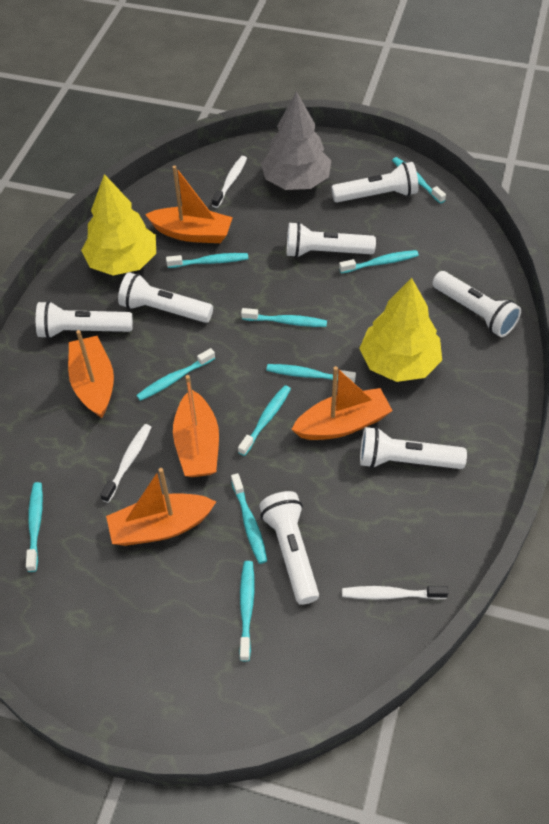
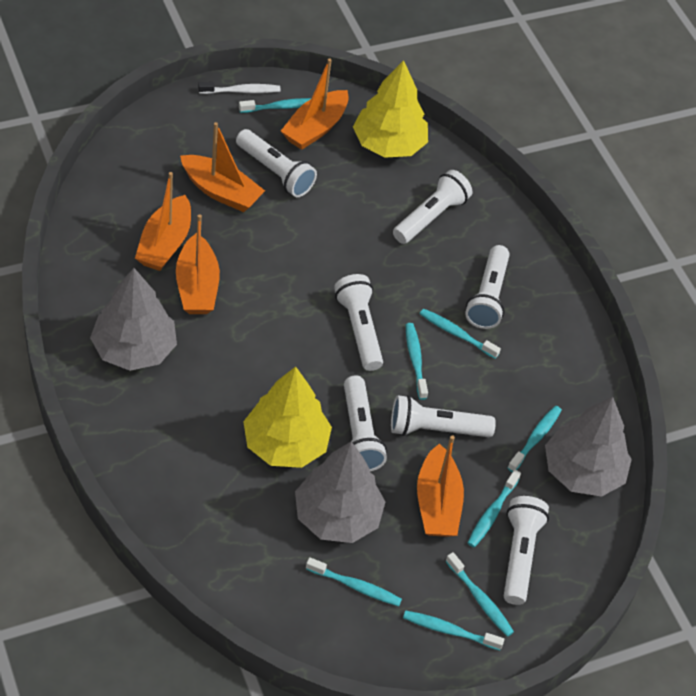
grey tree: 1 -> 3
turquoise toothbrush: 10 -> 8
white toothbrush: 3 -> 1

